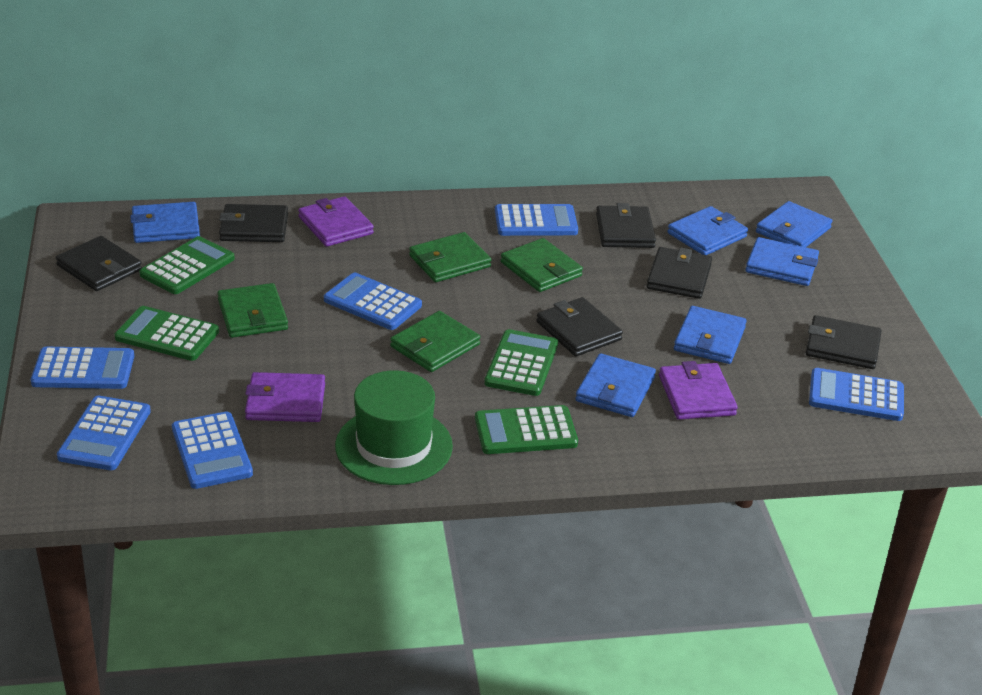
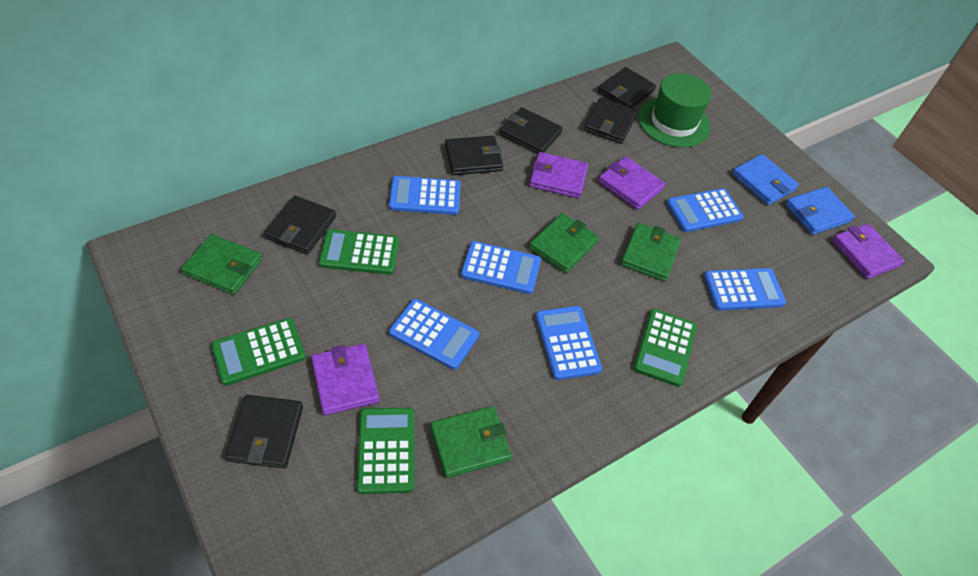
blue wallet: 6 -> 2
purple wallet: 3 -> 4

